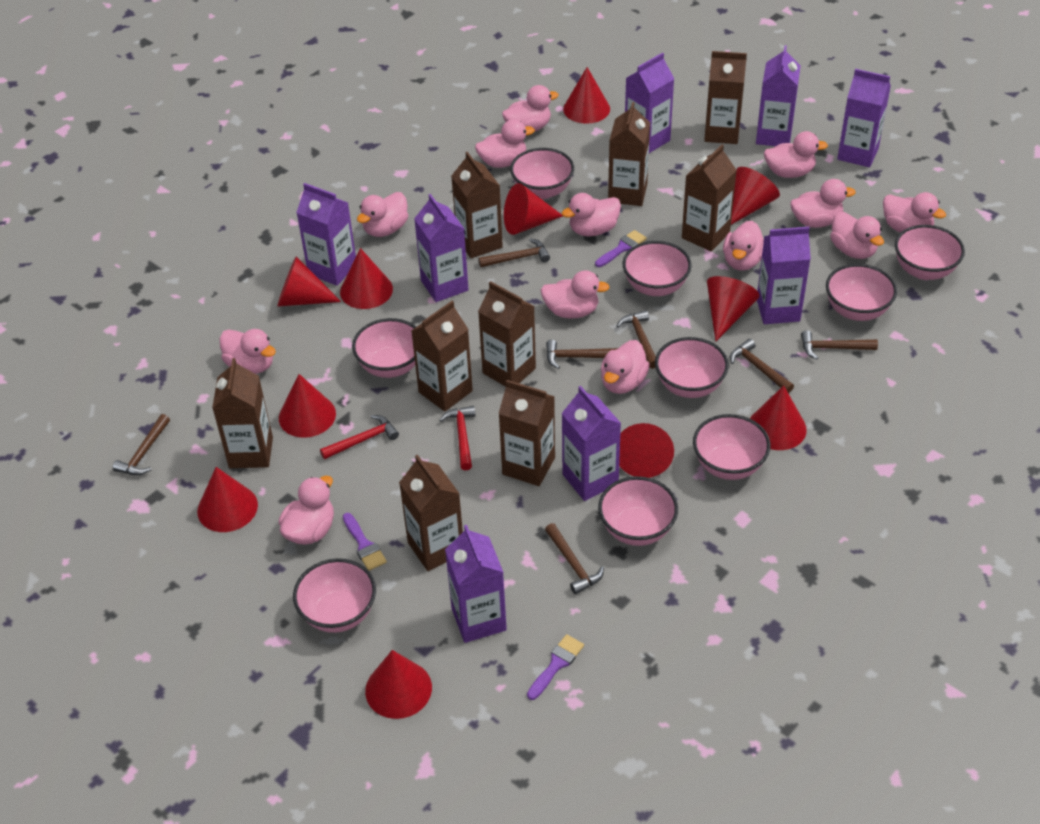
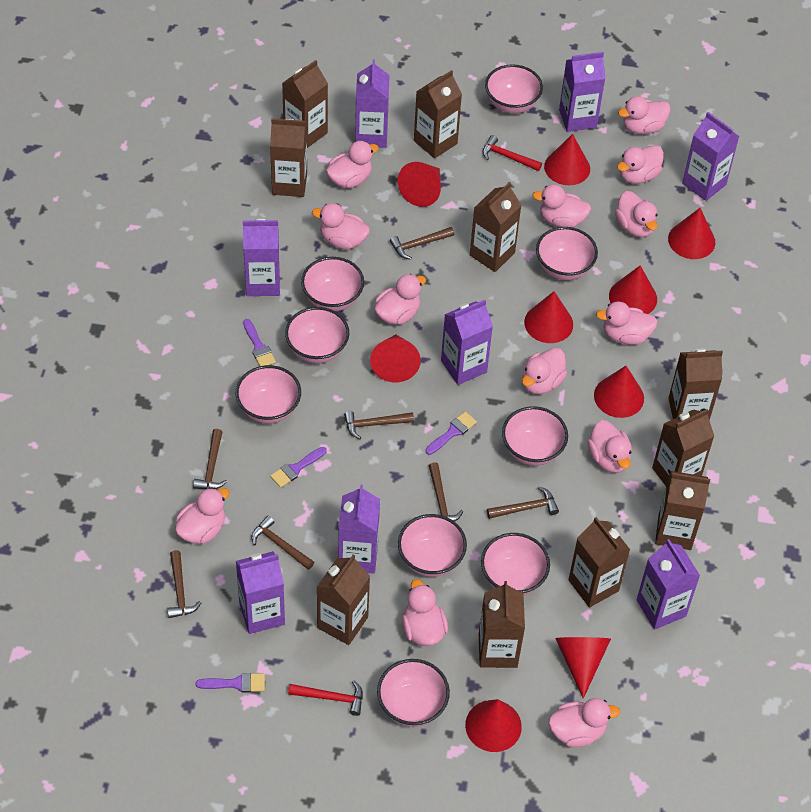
brown carton: 9 -> 10
purple brush: 3 -> 4
red cone: 11 -> 9

